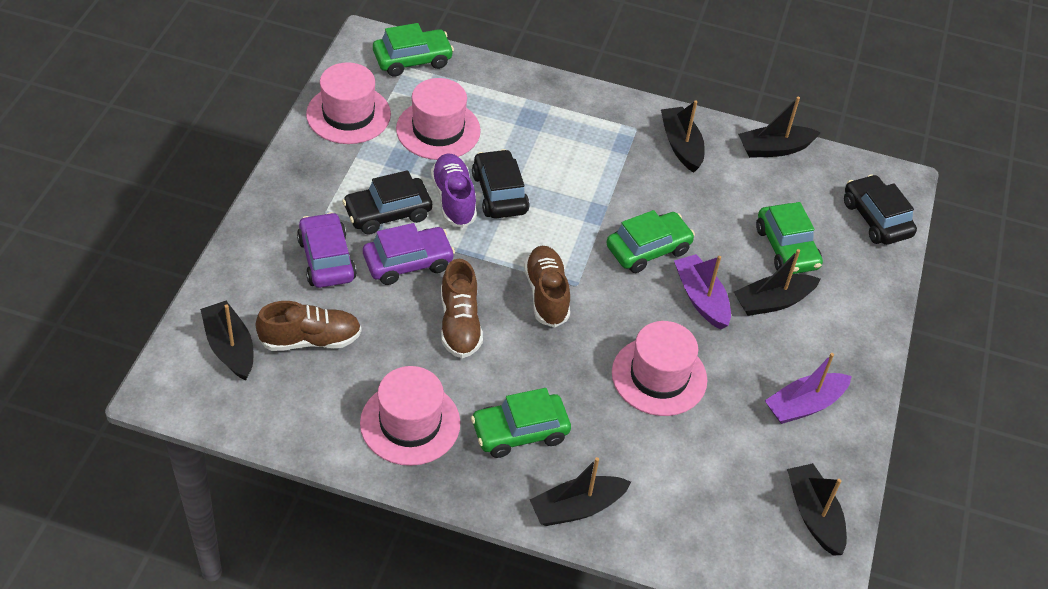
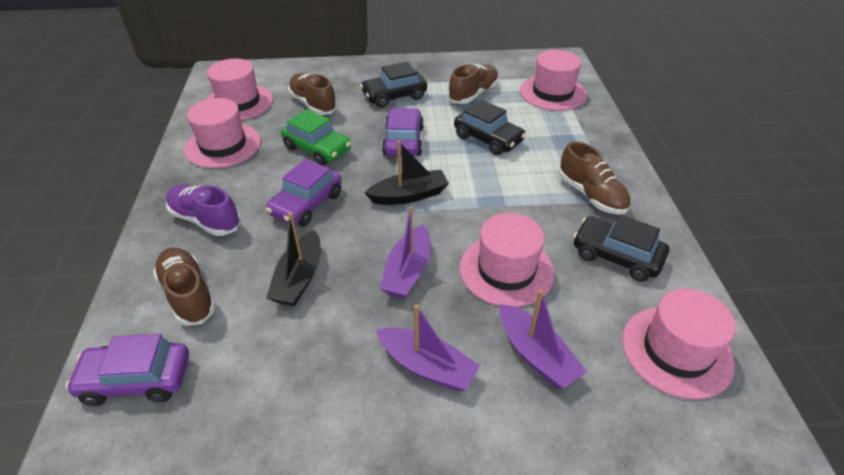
black boat: 6 -> 2
brown shoe: 3 -> 4
green car: 4 -> 1
pink hat: 4 -> 5
purple boat: 2 -> 3
purple car: 2 -> 3

